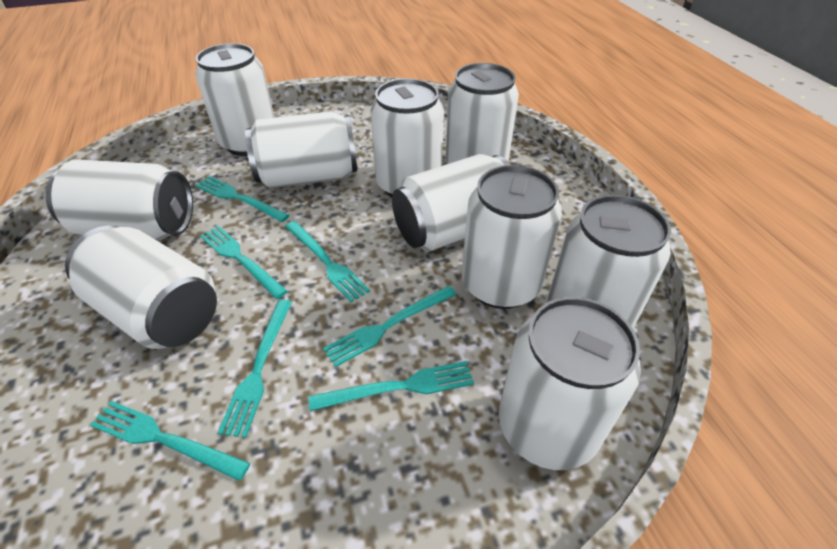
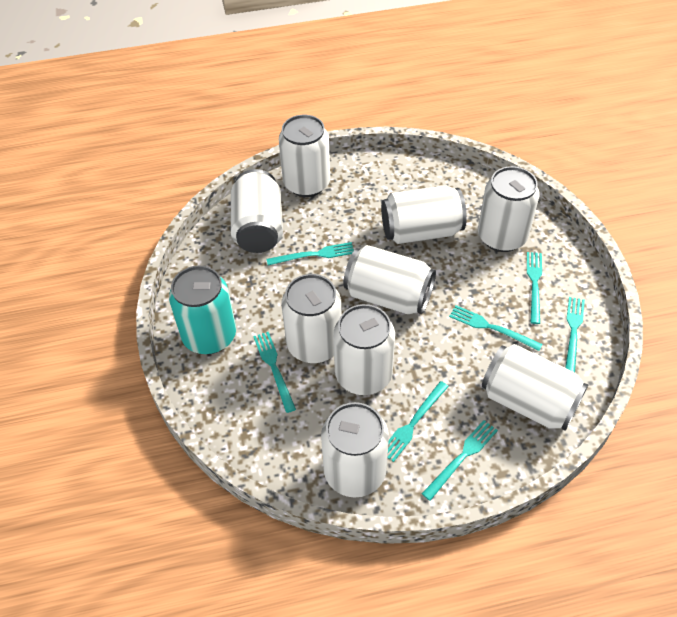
turquoise can: 0 -> 1
white can: 10 -> 9

